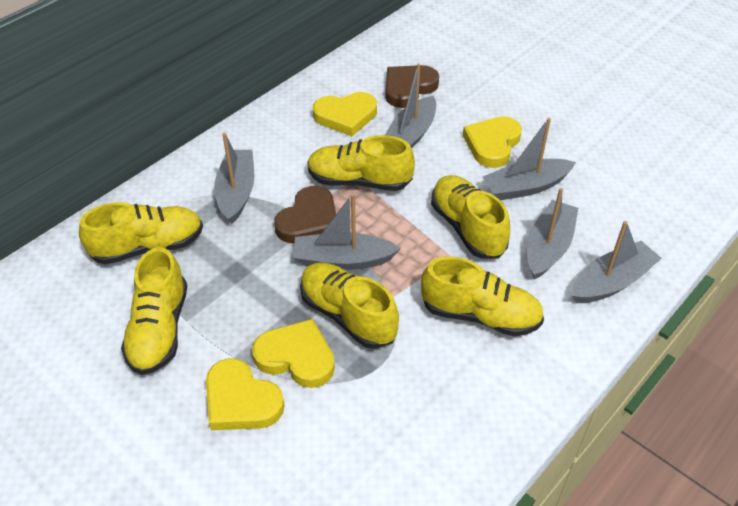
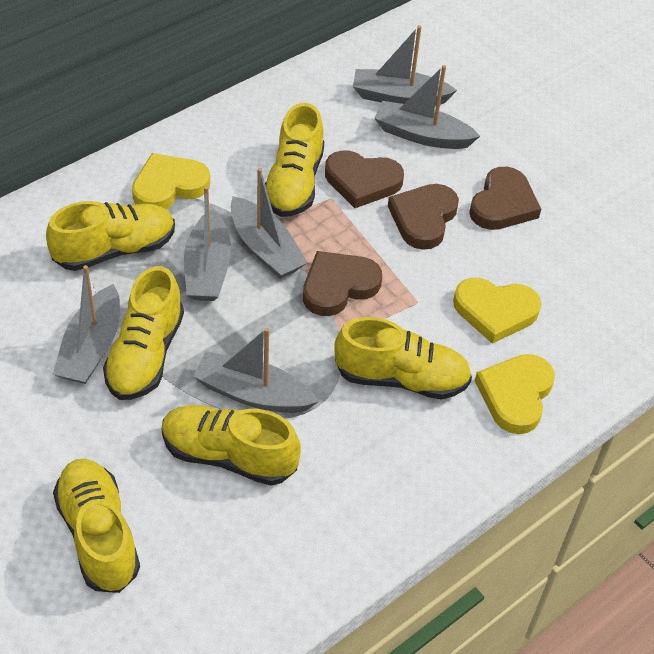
brown heart: 2 -> 4
yellow heart: 4 -> 3

